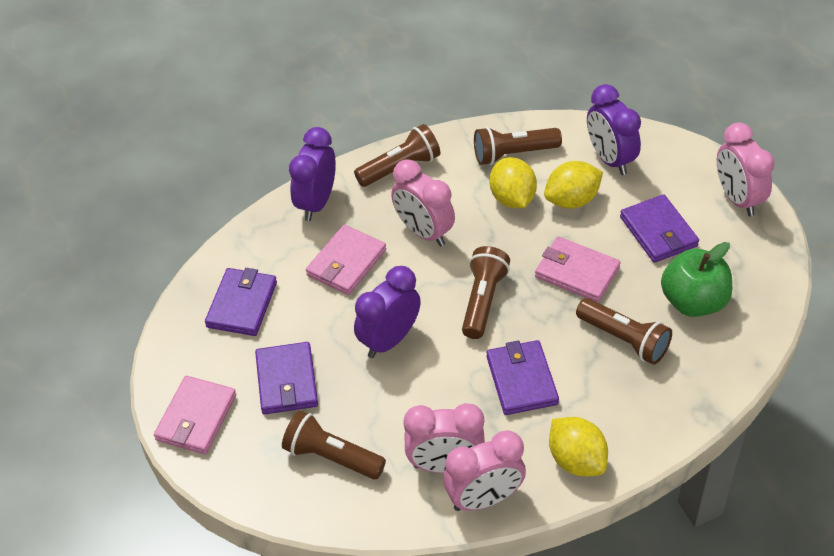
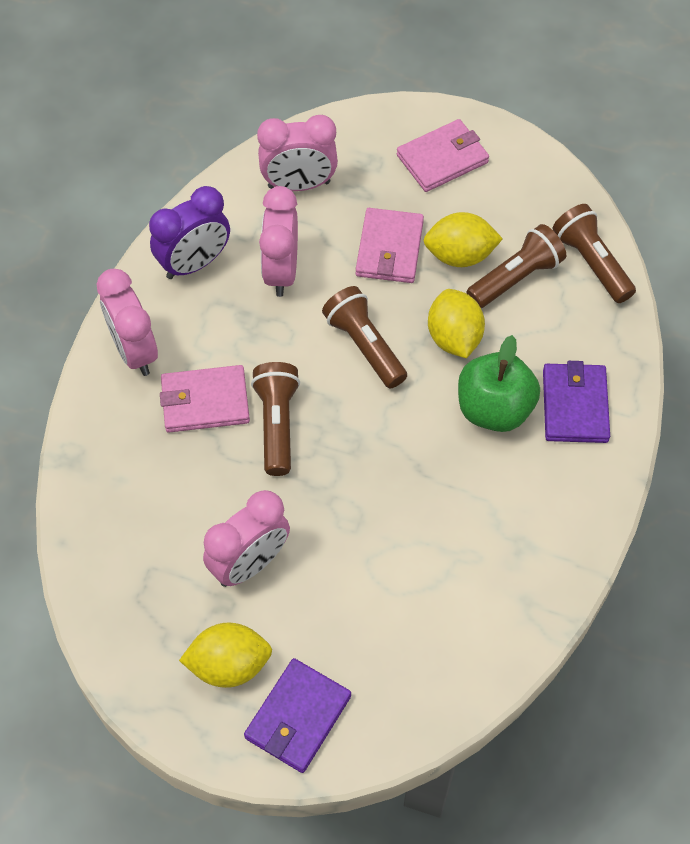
brown flashlight: 5 -> 4
purple clock: 3 -> 1
purple wallet: 4 -> 2

